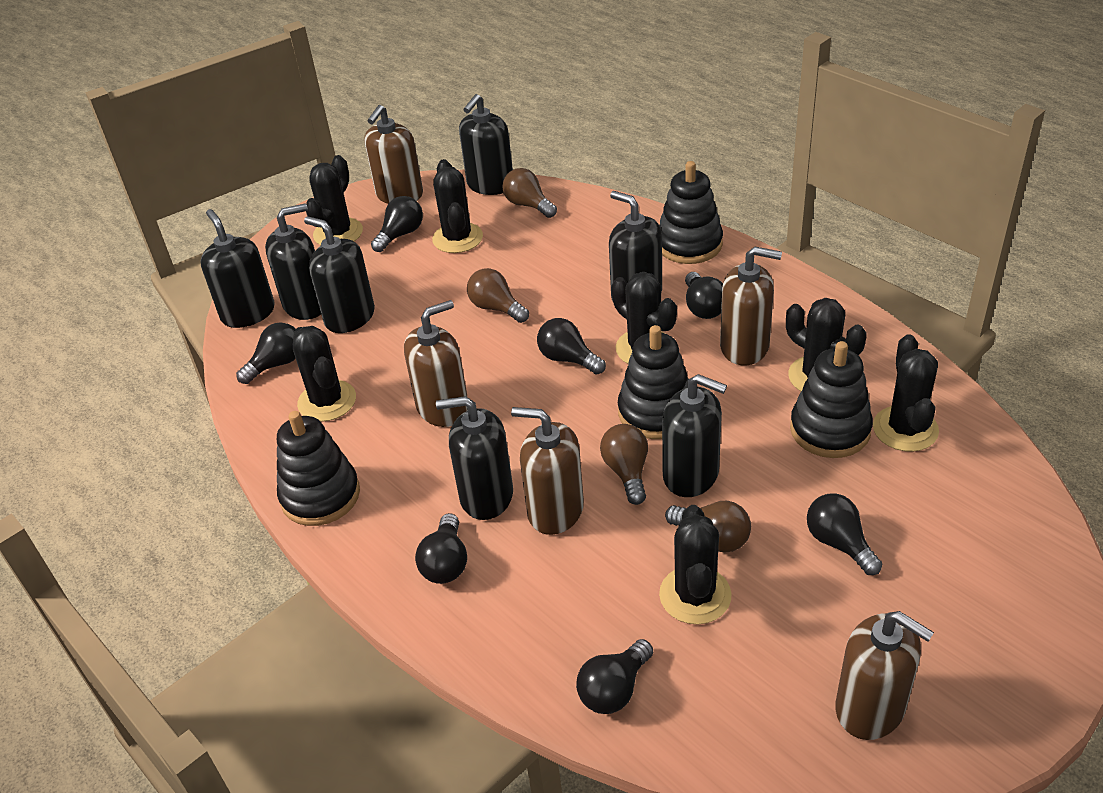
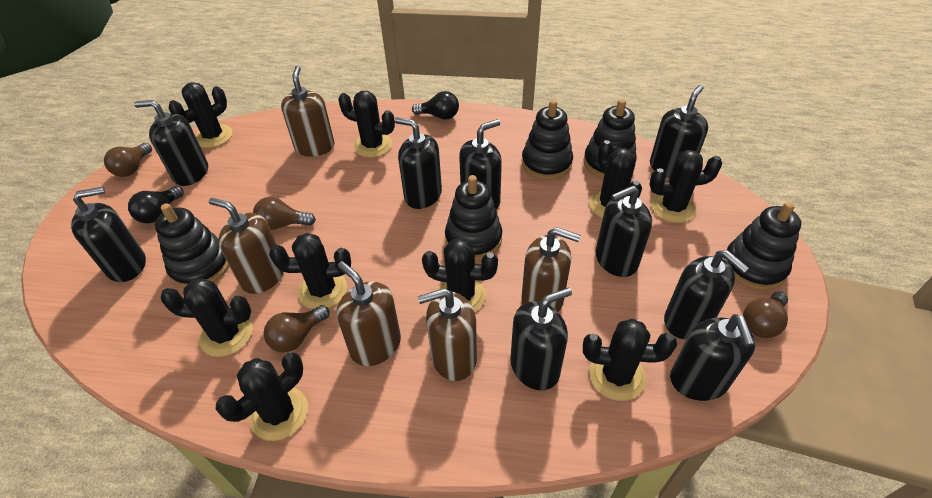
black cactus: 7 -> 9
black light bulb: 7 -> 2
black soap dispenser: 7 -> 9
black stacking toy: 4 -> 5

